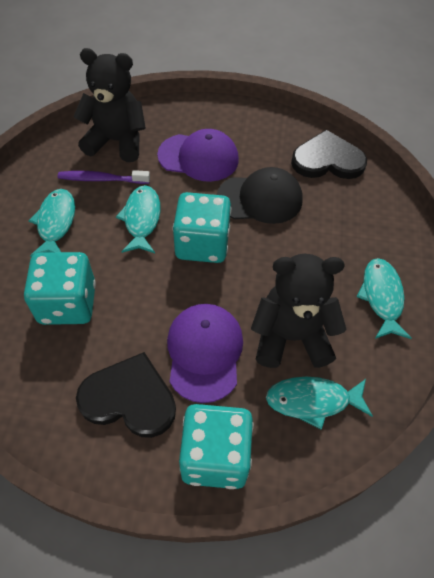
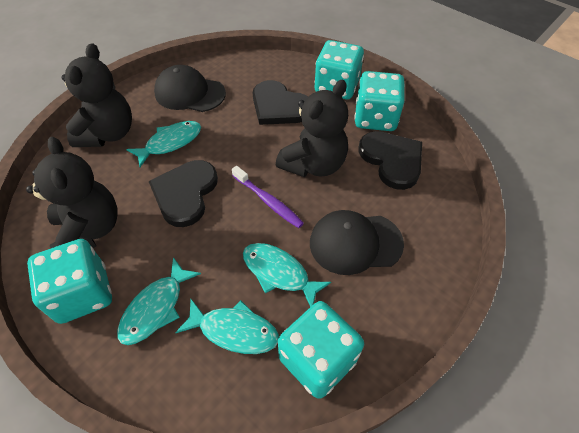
black cap: 1 -> 2
black heart: 2 -> 3
black teddy bear: 2 -> 3
purple cap: 2 -> 0
turquoise dice: 3 -> 4

